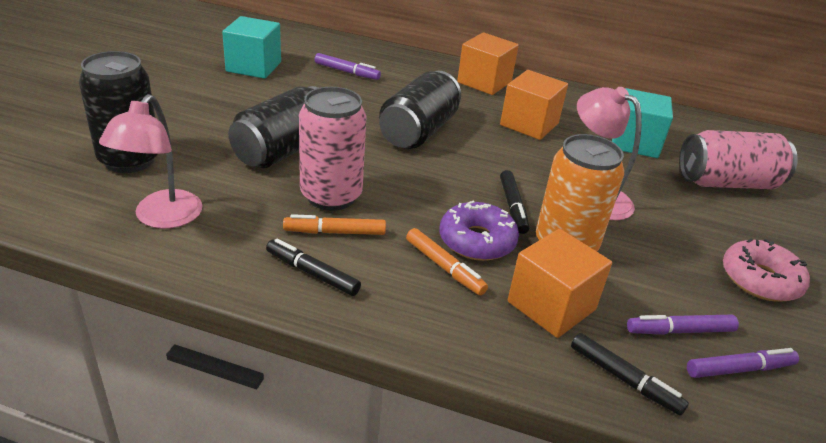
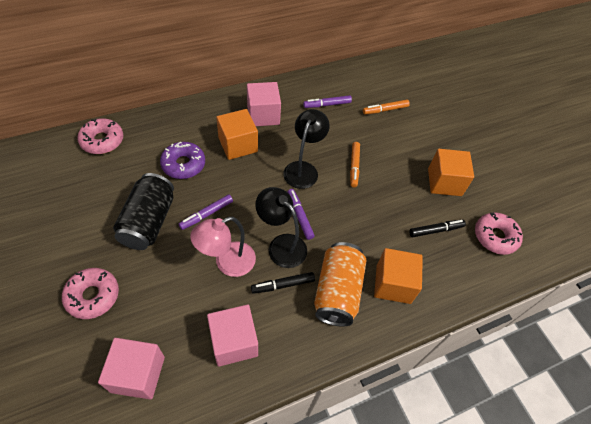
black can: 3 -> 1
black lamp: 0 -> 2
black marker: 3 -> 2
pink can: 2 -> 0
pink cube: 0 -> 3
pink donut: 1 -> 3
pink lamp: 2 -> 1
turquoise cube: 2 -> 0

